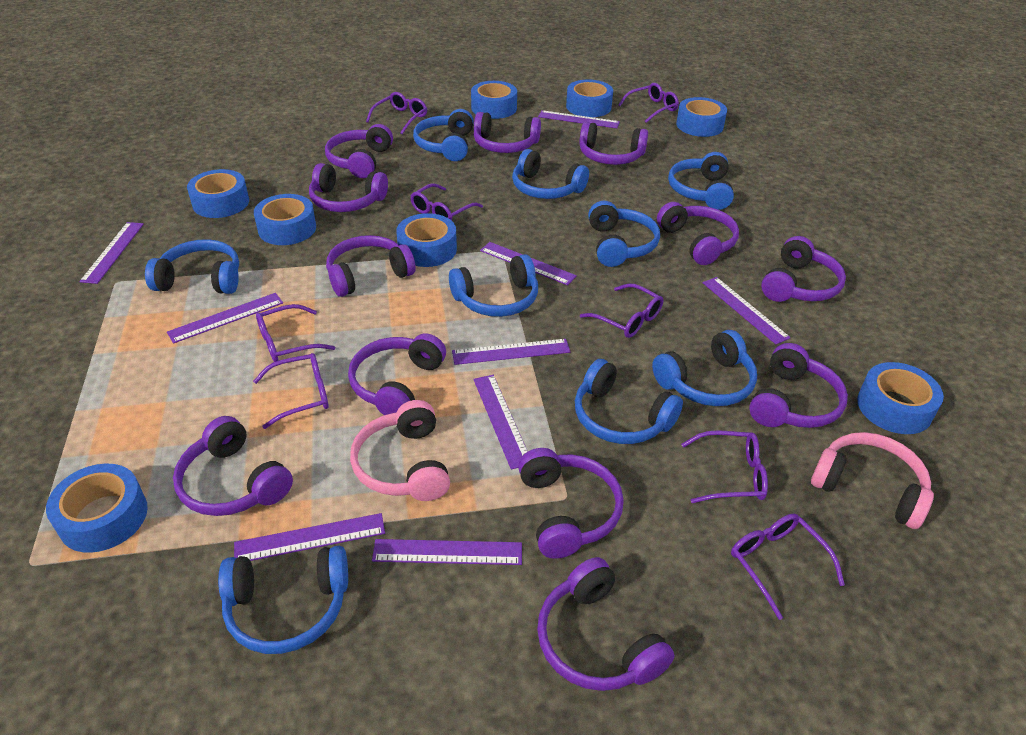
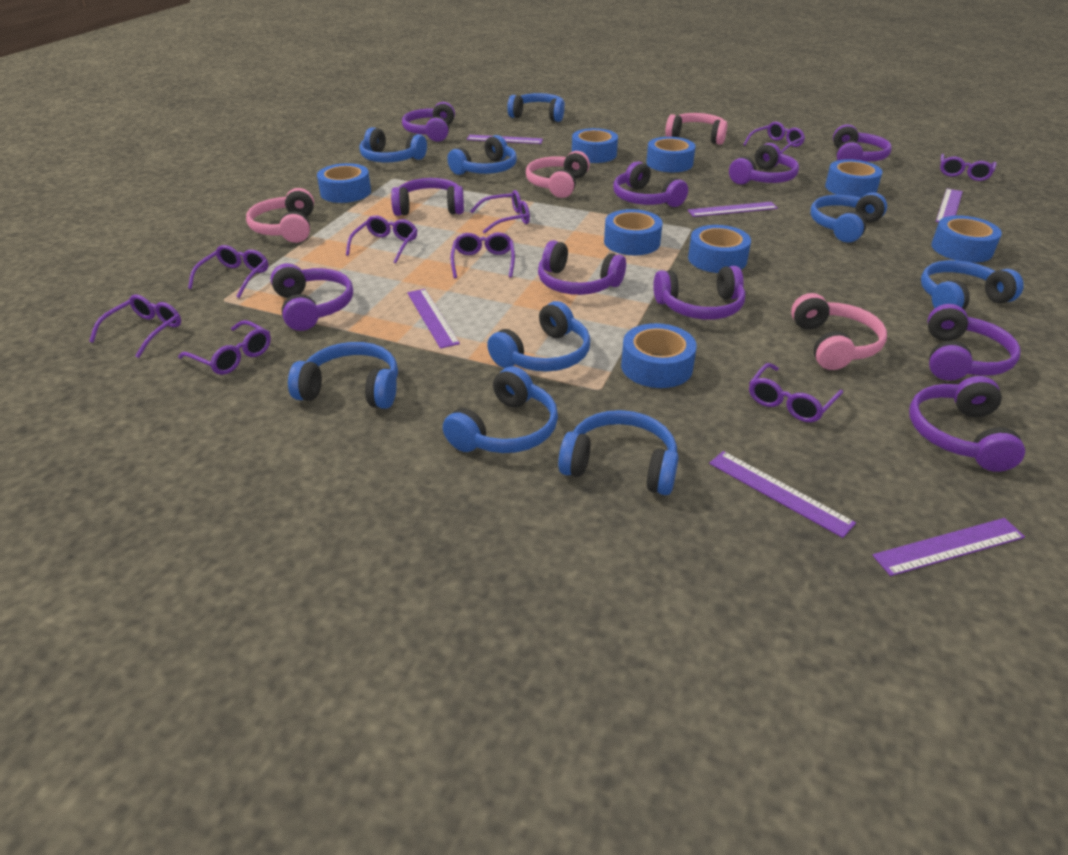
pink headphones: 2 -> 4
purple glasses: 8 -> 9
purple headphones: 12 -> 10
purple ruler: 9 -> 6

